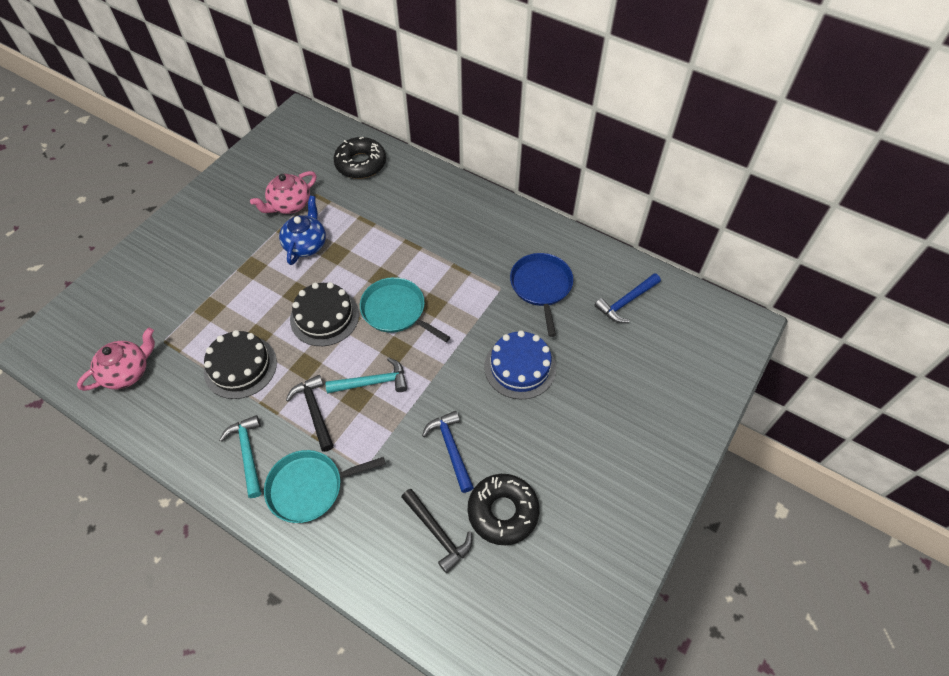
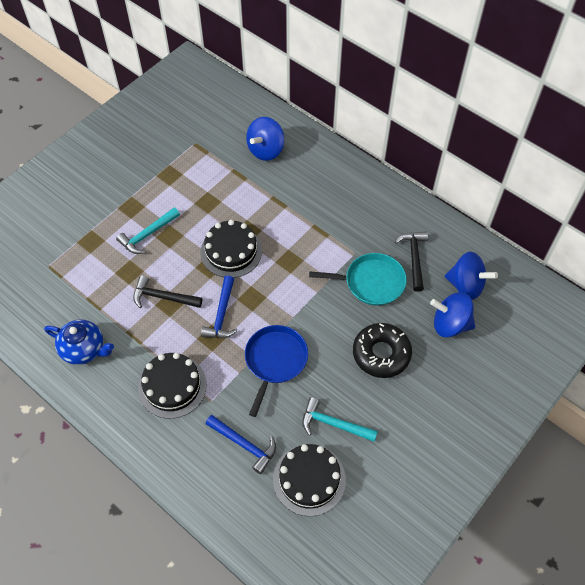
black cake: 2 -> 3
black donut: 2 -> 1
blue cake: 1 -> 0
blue spinning top: 0 -> 3
pink teapot: 2 -> 0
turquoise pan: 2 -> 1

